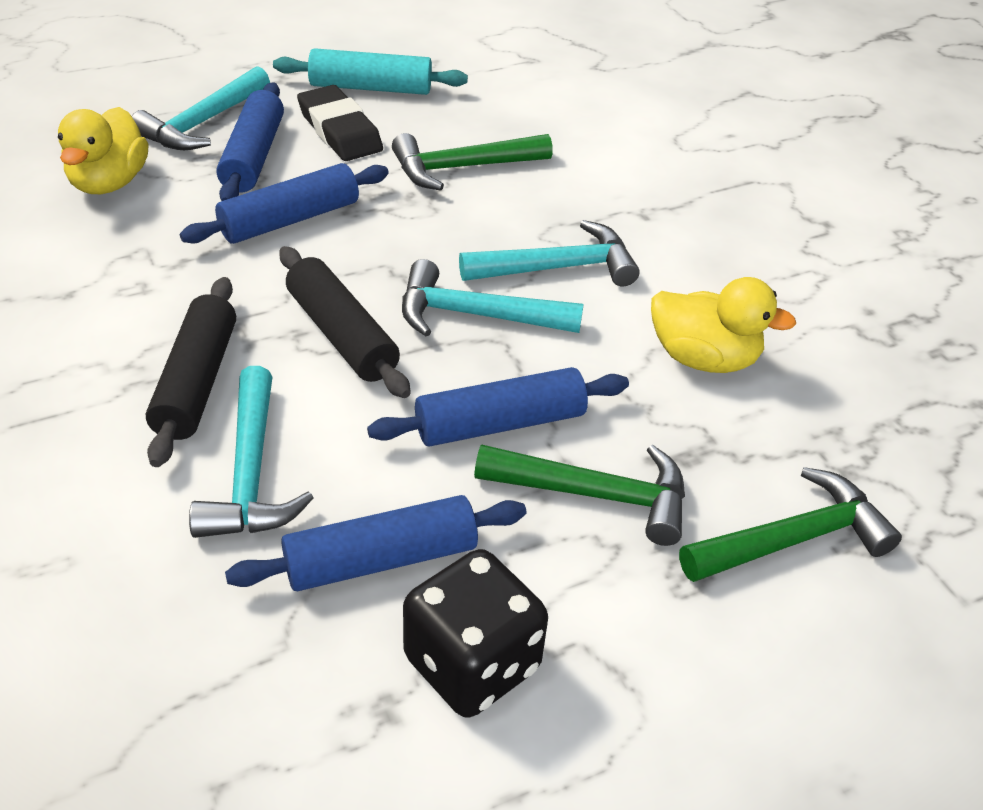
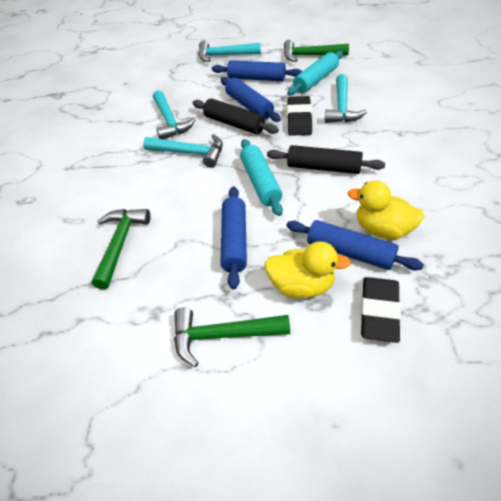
black dice: 1 -> 0
black eraser: 1 -> 2
turquoise rolling pin: 1 -> 2

